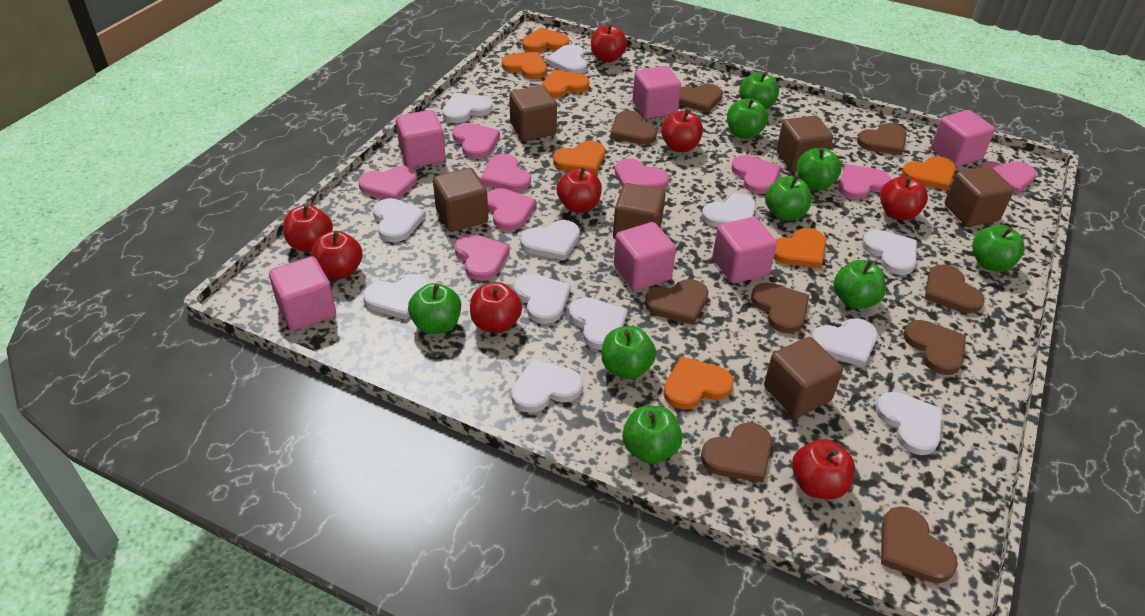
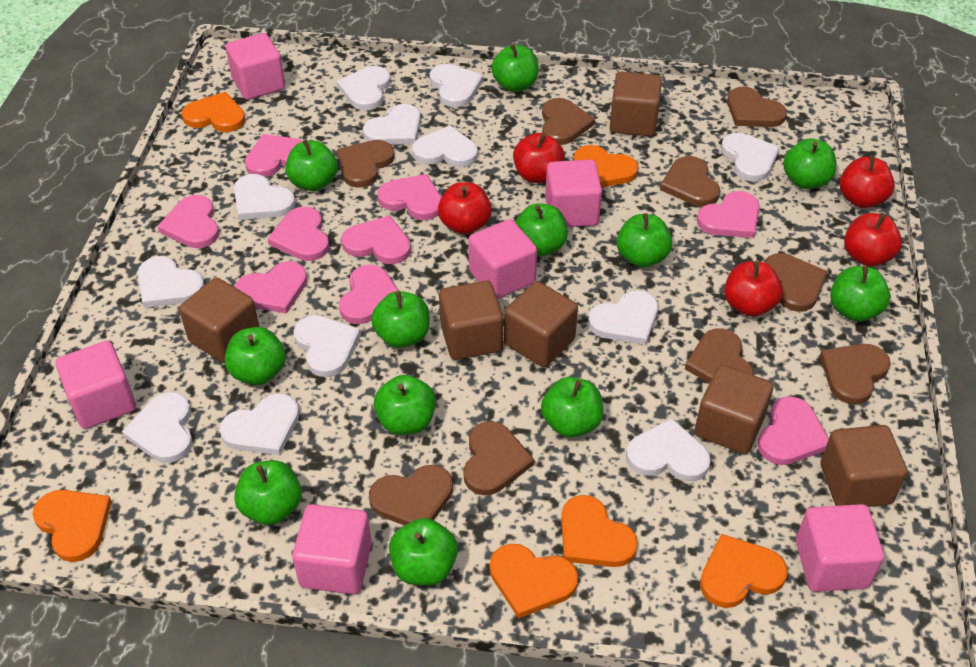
green apple: 9 -> 12
orange heart: 7 -> 6
red apple: 8 -> 5

